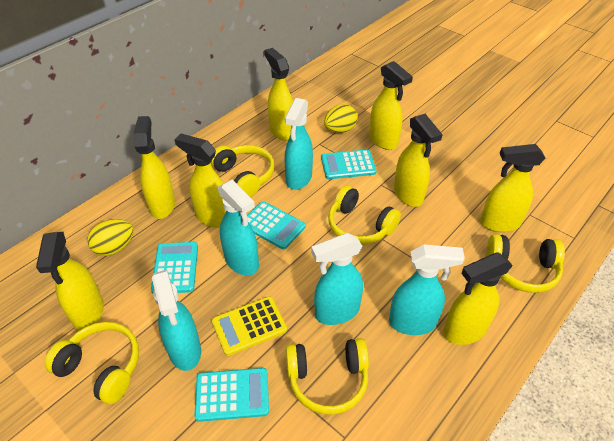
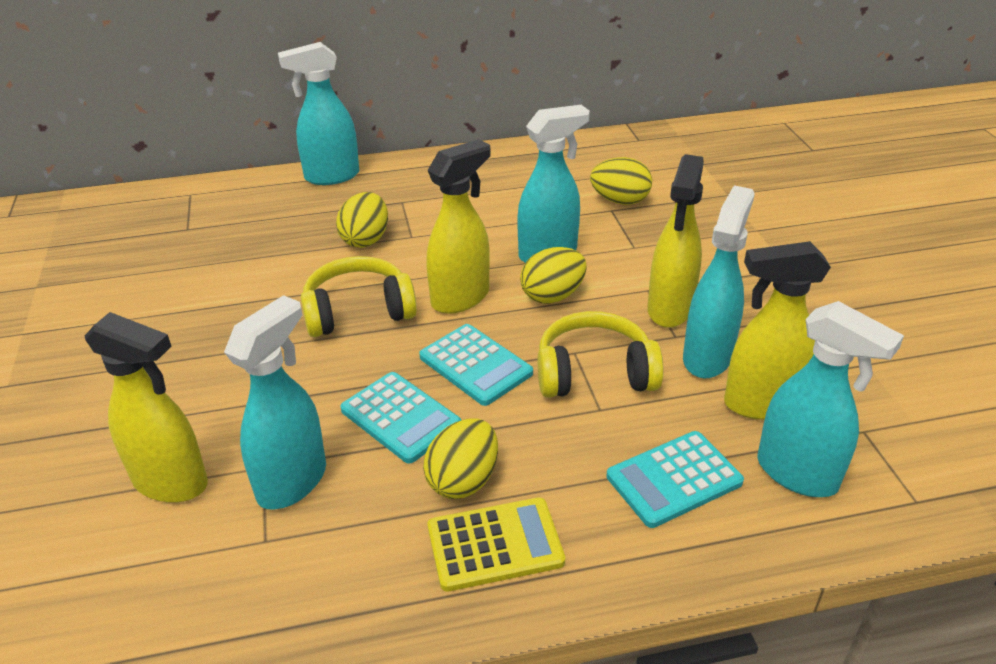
turquoise calculator: 4 -> 3
yellow egg: 2 -> 4
yellow headphones: 5 -> 2
yellow spray bottle: 8 -> 4

